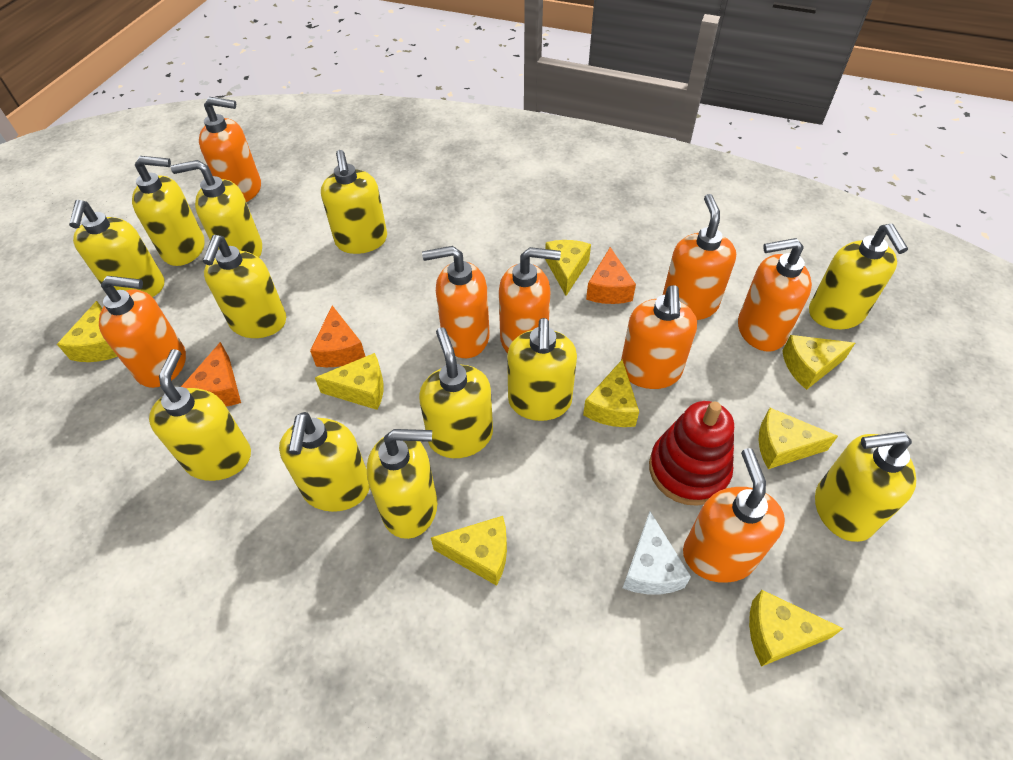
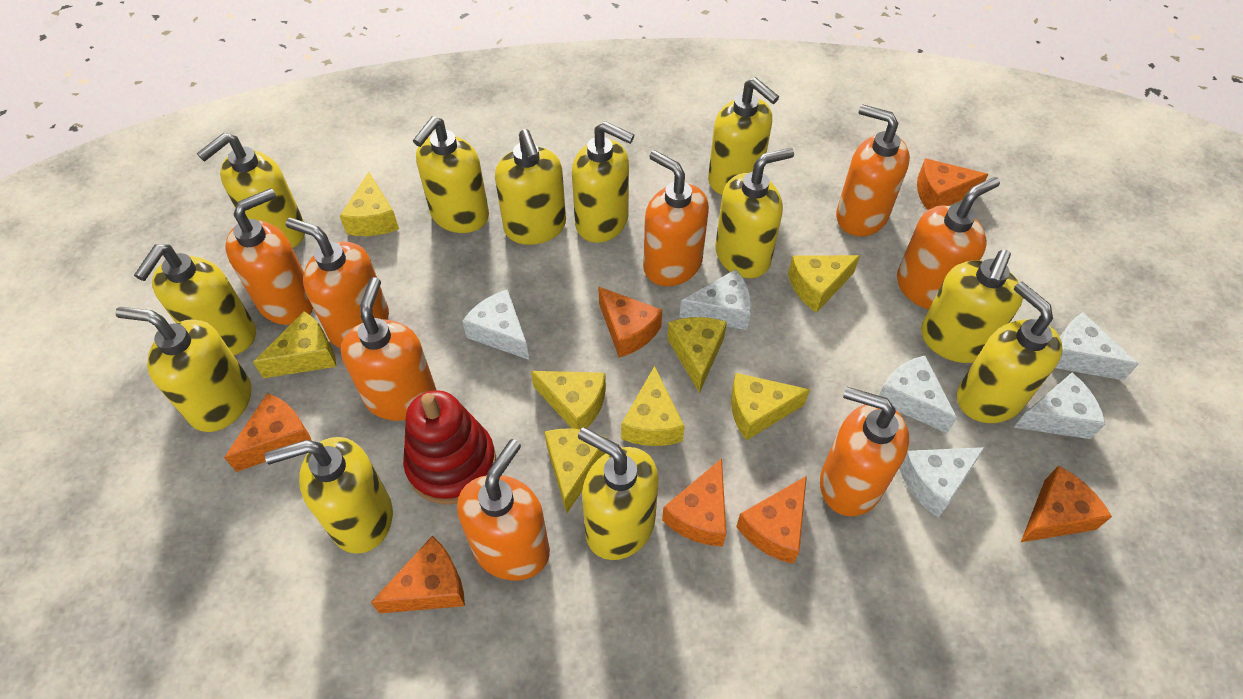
orange cheese: 3 -> 7
white cheese: 1 -> 6

